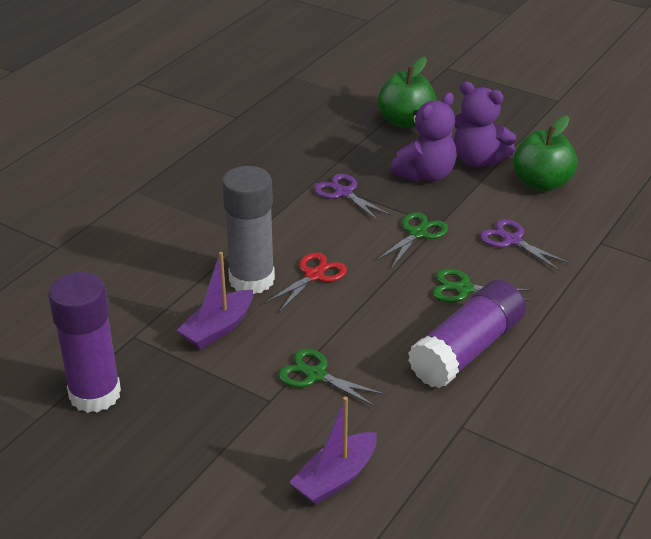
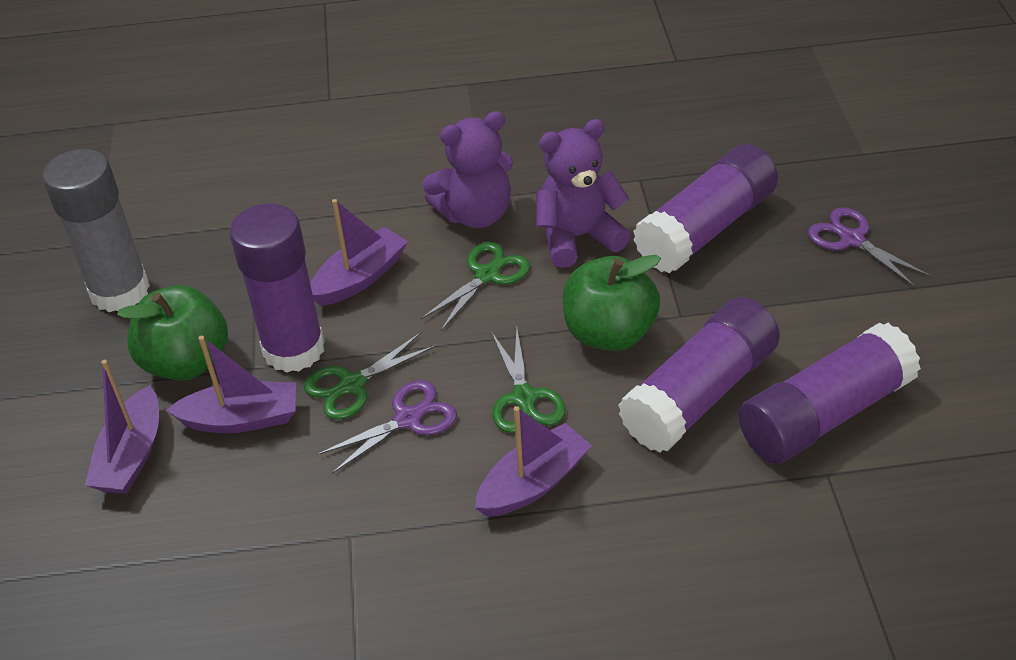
purple boat: 2 -> 4
purple glue stick: 2 -> 4
red scissors: 1 -> 0

